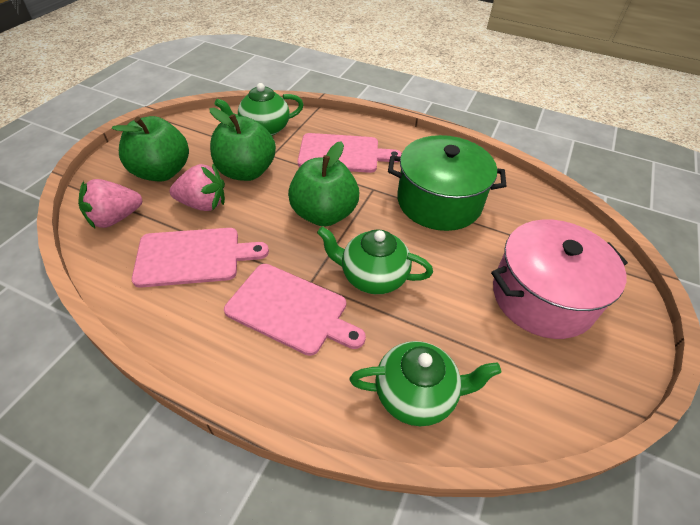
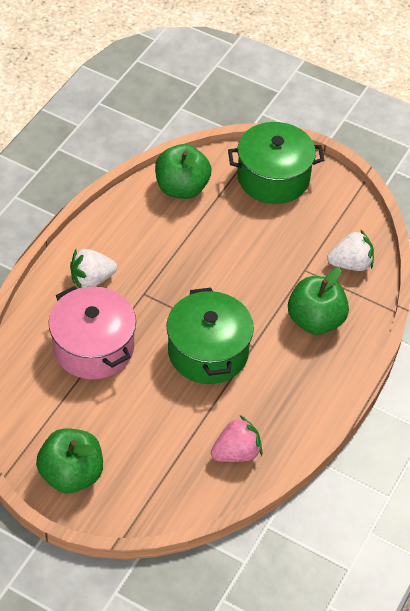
green pot: 1 -> 2
green teapot: 3 -> 0
pink cutting board: 3 -> 0
pink strawberry: 2 -> 1
white strawberry: 0 -> 2

